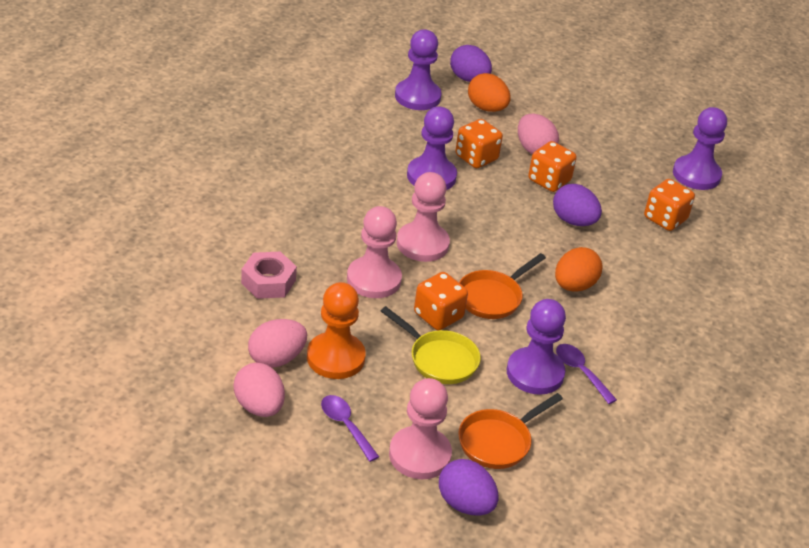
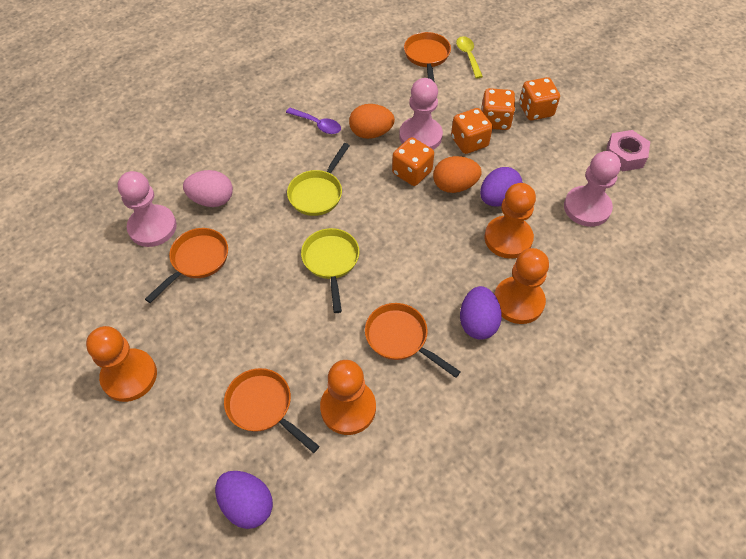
orange pan: 2 -> 4
orange pawn: 1 -> 4
pink egg: 3 -> 1
purple pawn: 4 -> 0
purple spoon: 2 -> 1
yellow pan: 1 -> 2
yellow spoon: 0 -> 1

